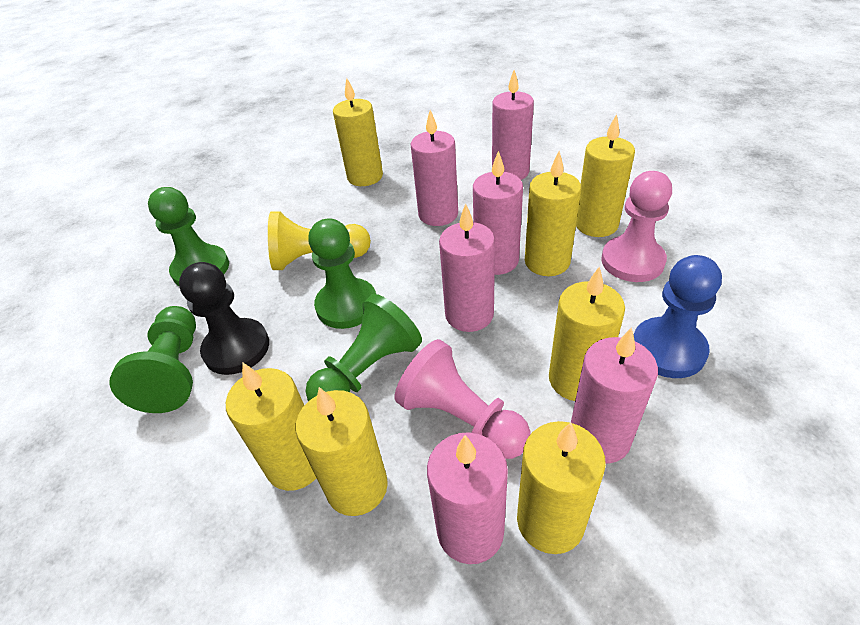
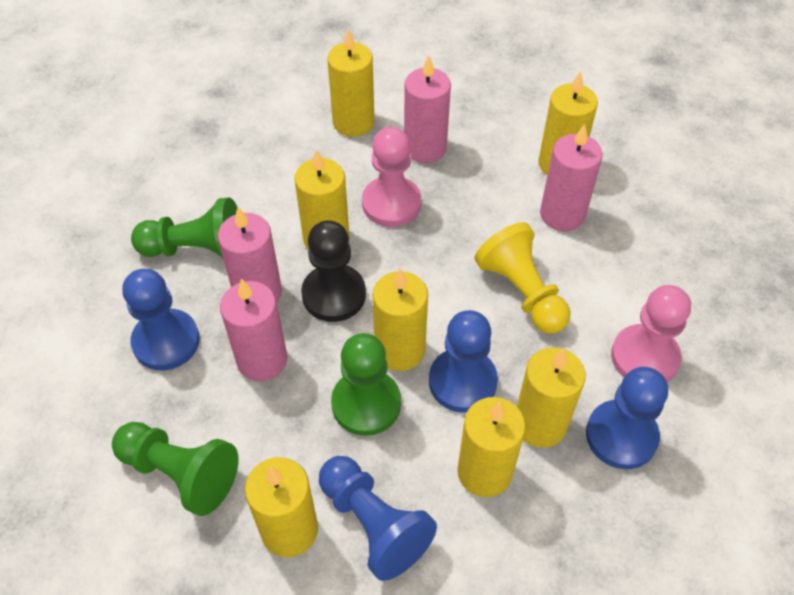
blue pawn: 1 -> 4
green pawn: 4 -> 3
pink candle: 6 -> 4

